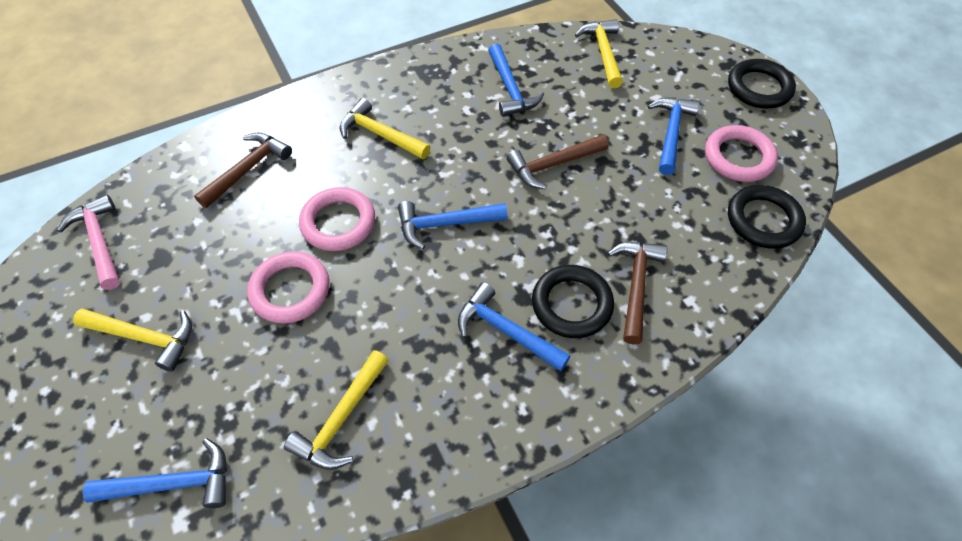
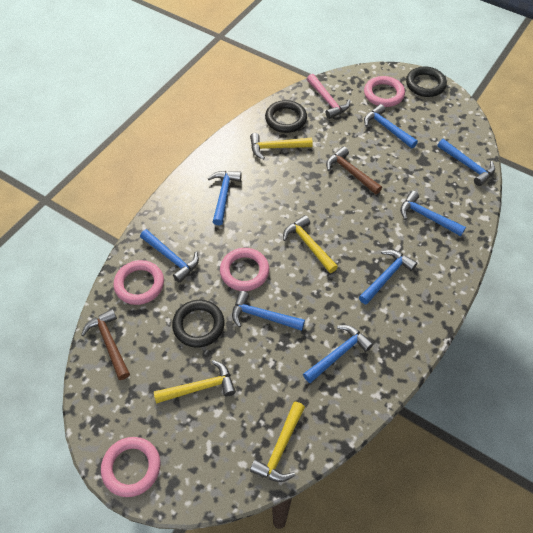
blue hammer: 5 -> 8
brown hammer: 3 -> 2
pink ring: 3 -> 4

